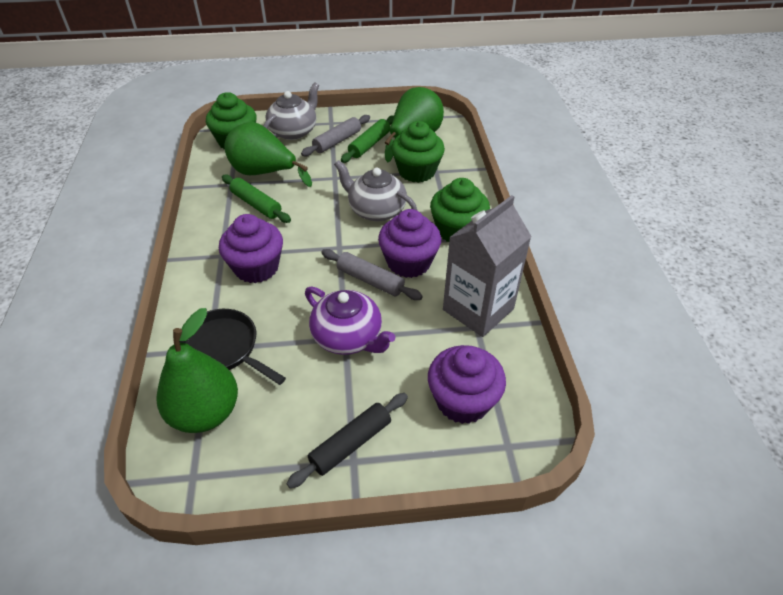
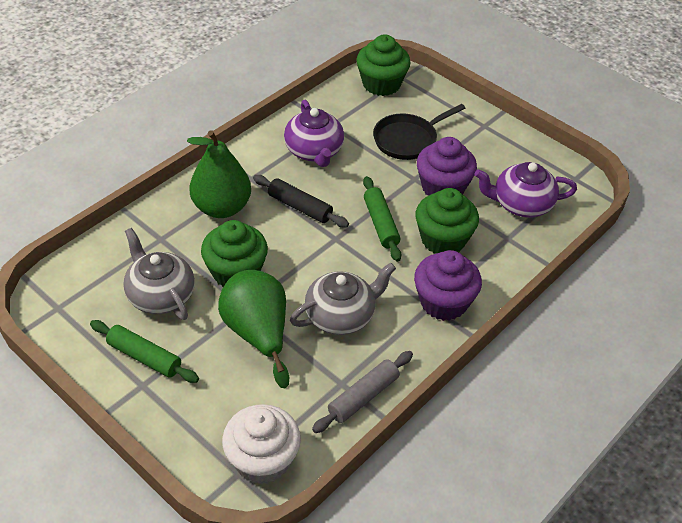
green pear: 3 -> 2
grey carton: 1 -> 0
grey rolling pin: 2 -> 1
purple cupcake: 3 -> 2
purple teapot: 1 -> 2
white cupcake: 0 -> 1

